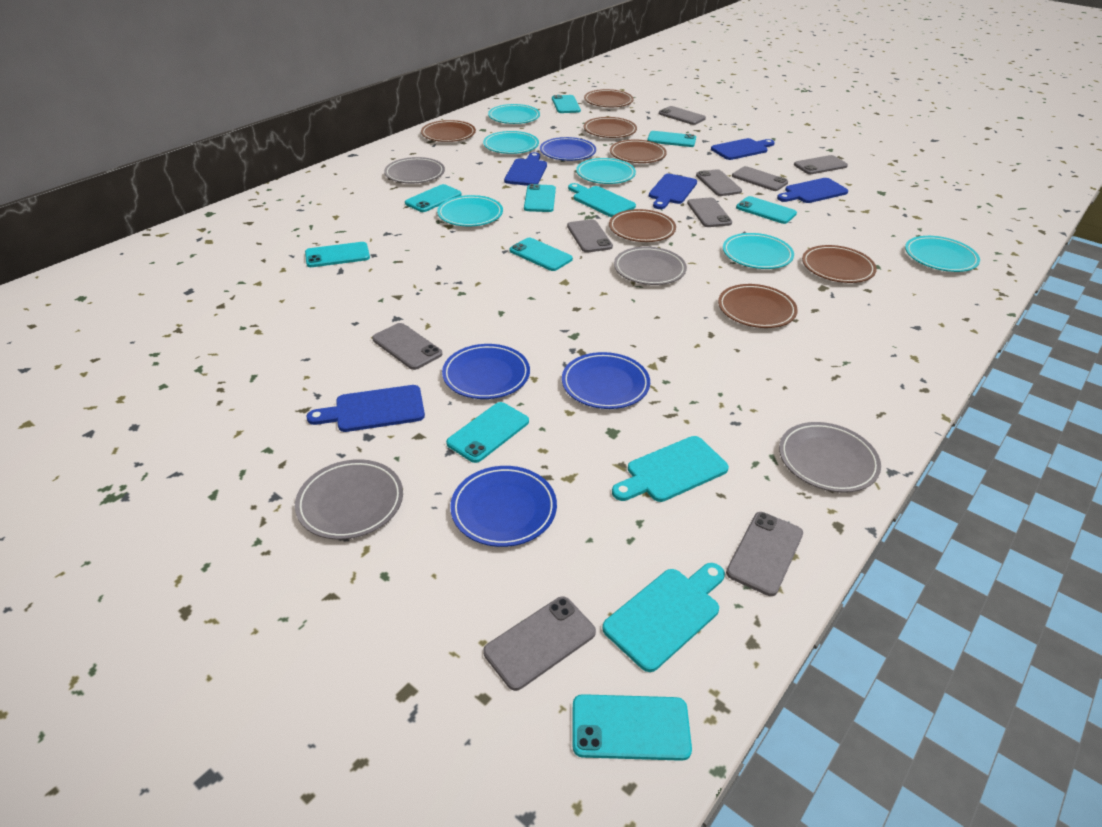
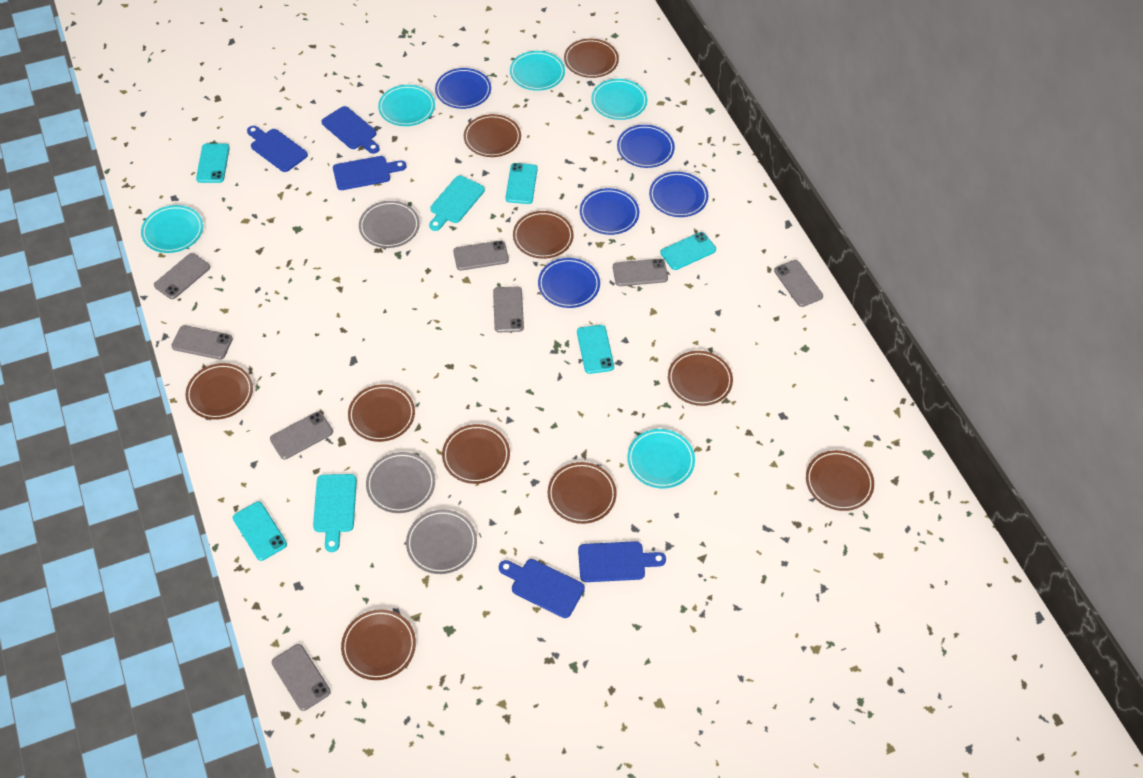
blue plate: 4 -> 5
brown plate: 7 -> 10
grey phone: 9 -> 8
grey plate: 4 -> 3
turquoise cutting board: 3 -> 2
turquoise phone: 9 -> 5
turquoise plate: 6 -> 5

